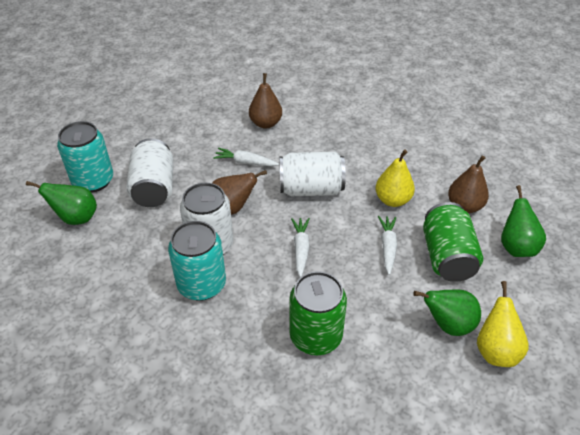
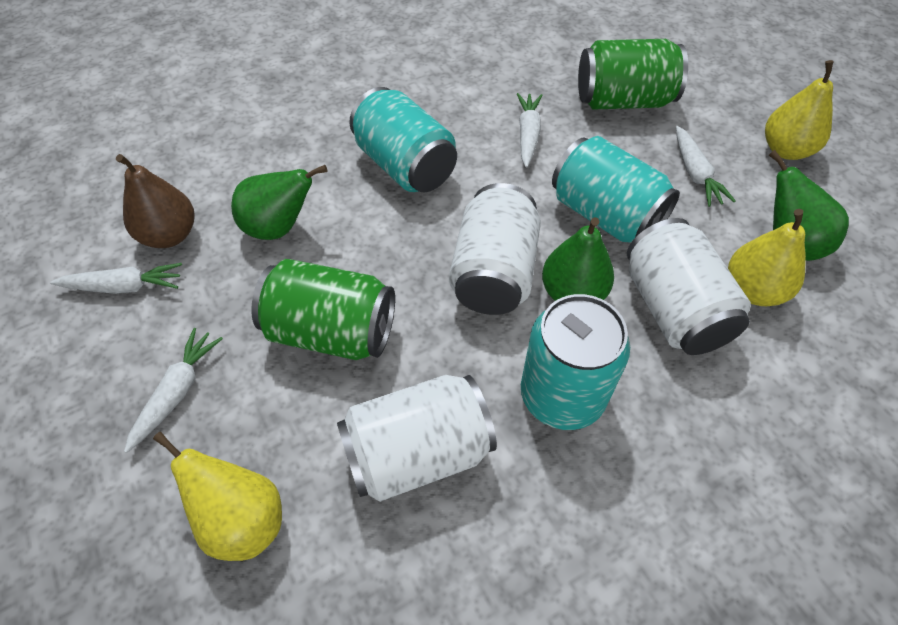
brown pear: 3 -> 1
turquoise can: 2 -> 3
white carrot: 3 -> 4
yellow pear: 2 -> 3

